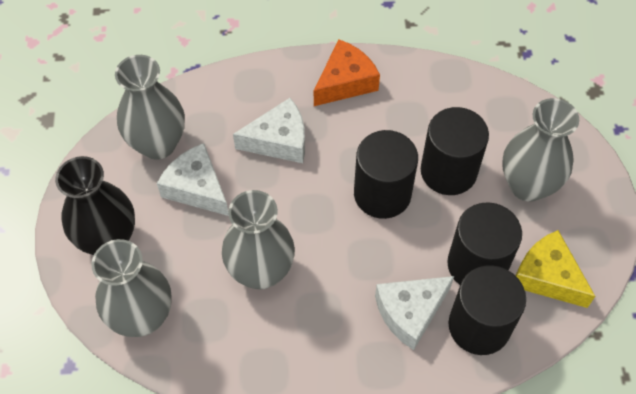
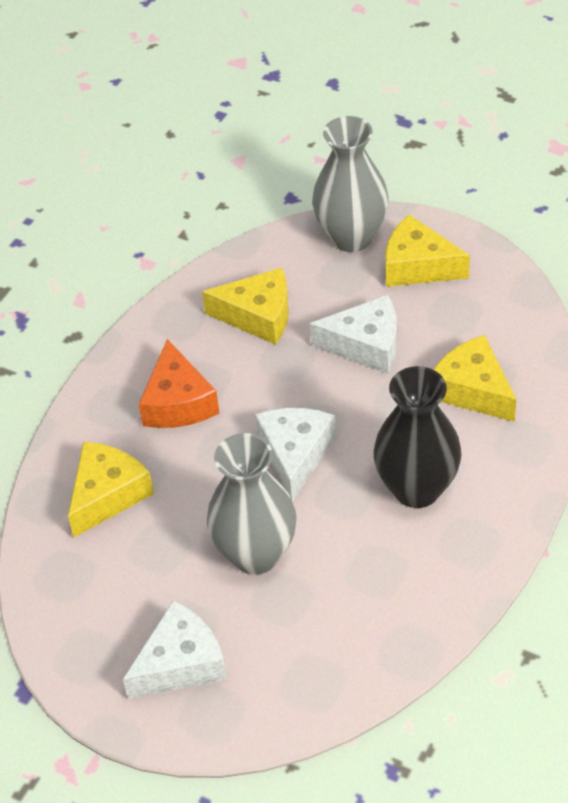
black cylinder: 4 -> 0
grey vase: 4 -> 2
yellow cheese: 1 -> 4

